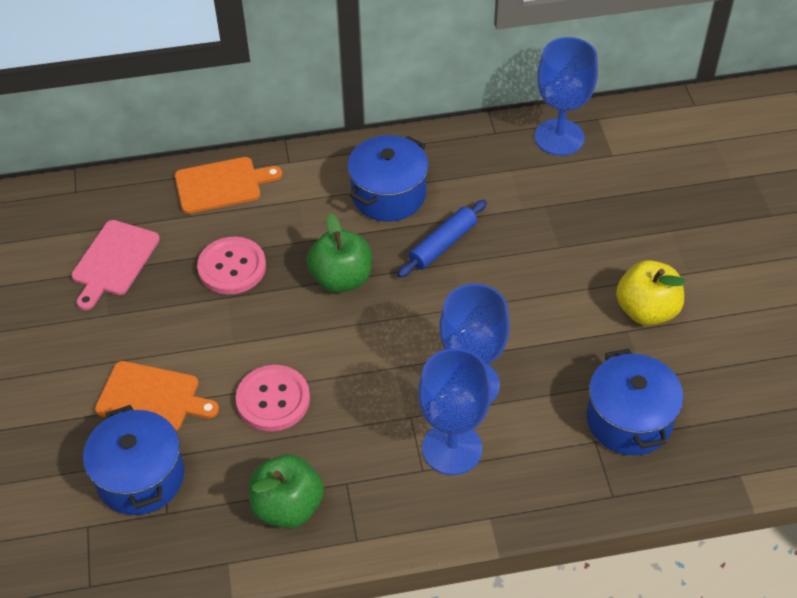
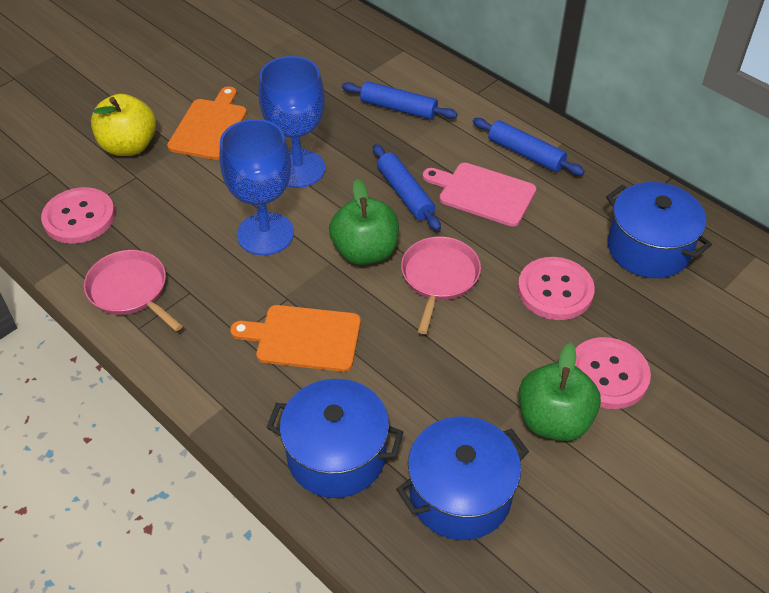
blue goblet: 3 -> 2
blue rolling pin: 1 -> 3
pink button: 2 -> 3
pink pan: 0 -> 2

